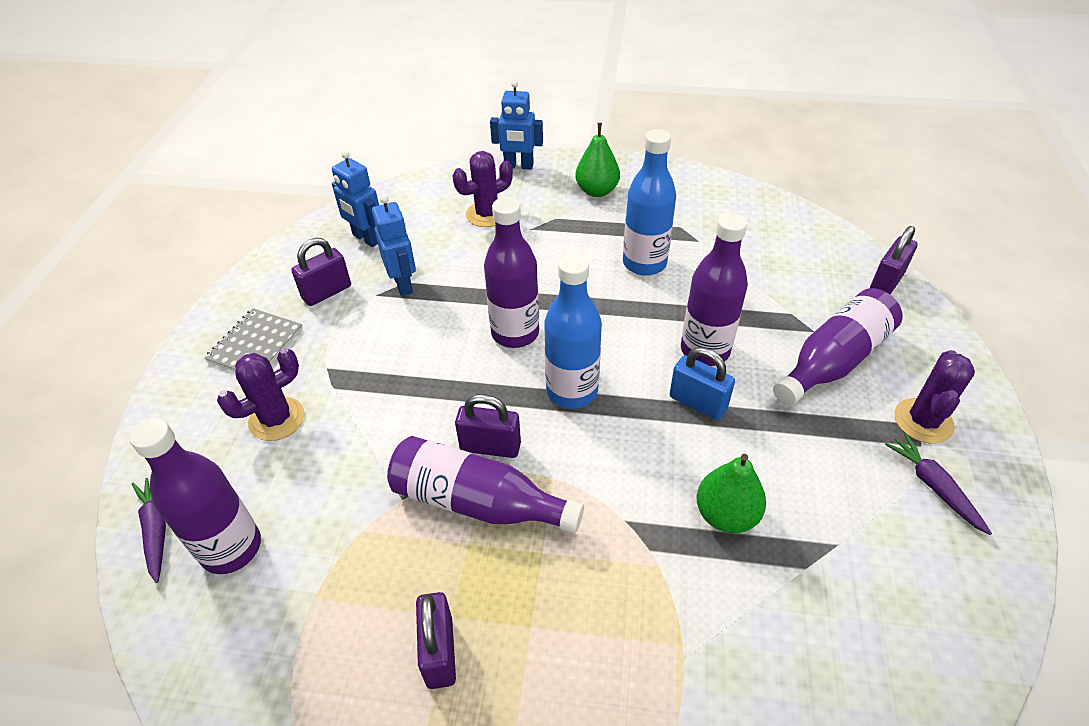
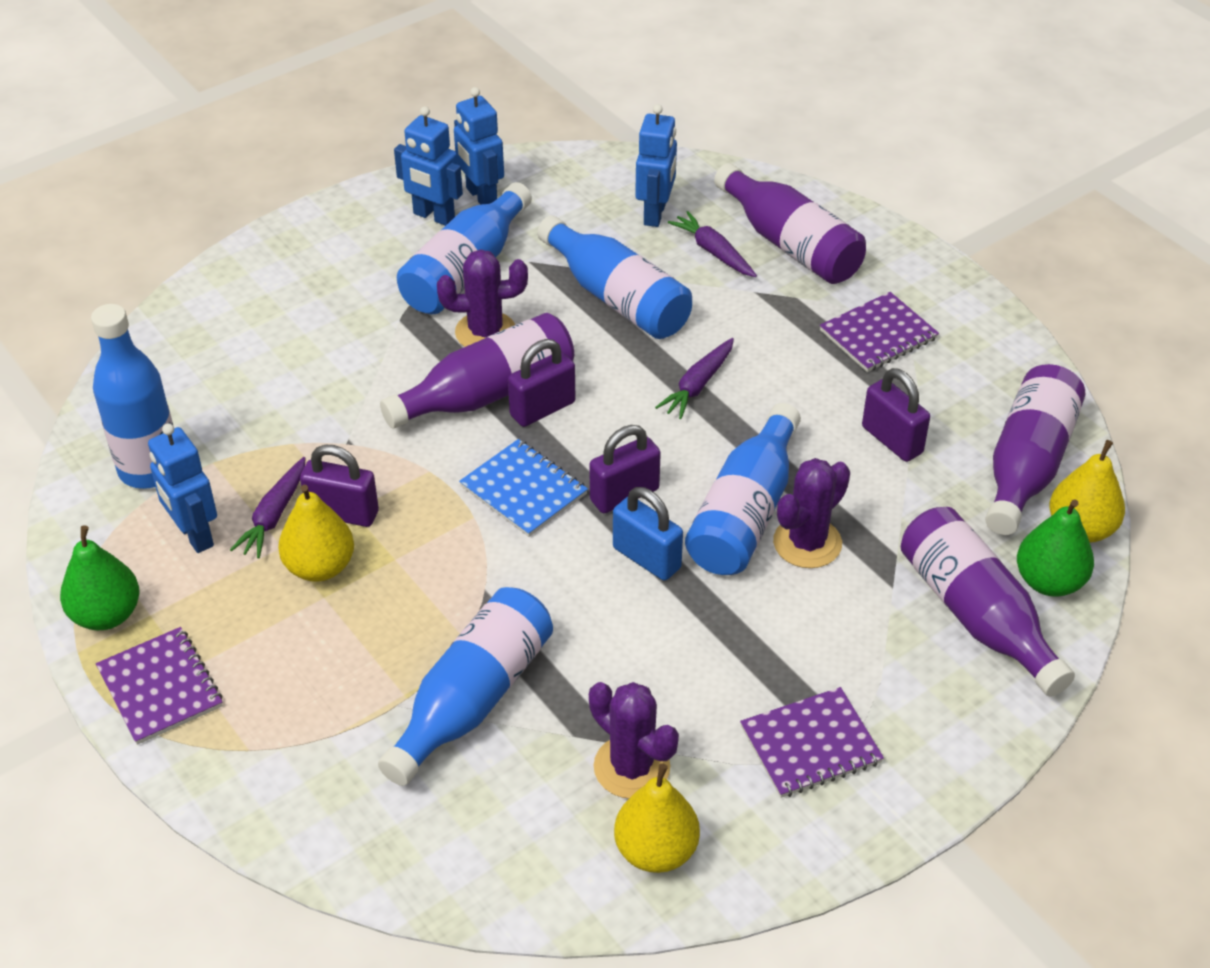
blue bottle: 2 -> 5
blue notebook: 0 -> 1
blue robot: 3 -> 4
grey notebook: 1 -> 0
purple bottle: 5 -> 4
purple carrot: 2 -> 3
purple notebook: 0 -> 3
yellow pear: 0 -> 3

